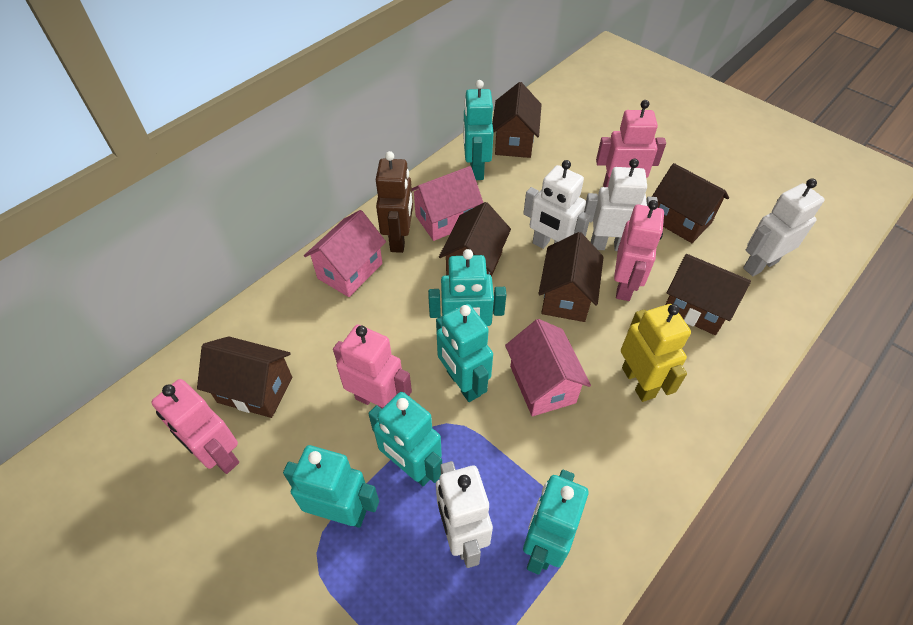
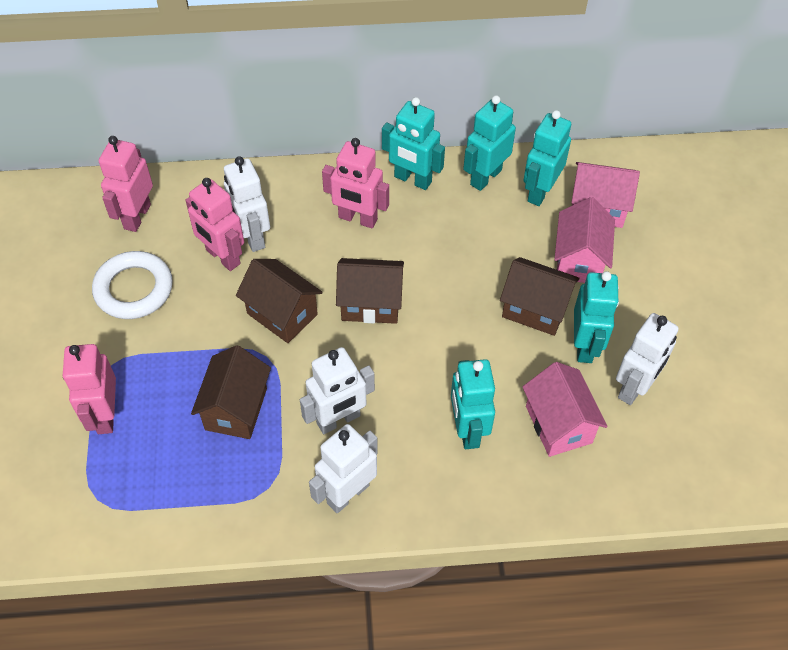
brown house: 6 -> 4
brown robot: 1 -> 0
turquoise robot: 6 -> 5
white ring: 0 -> 1
yellow robot: 1 -> 0

